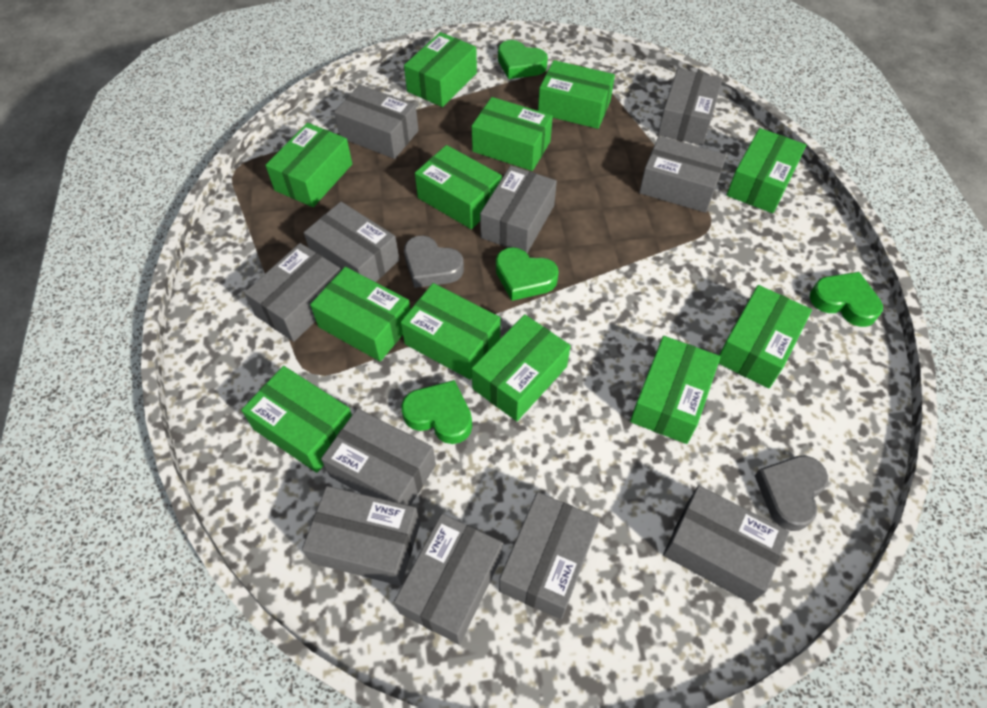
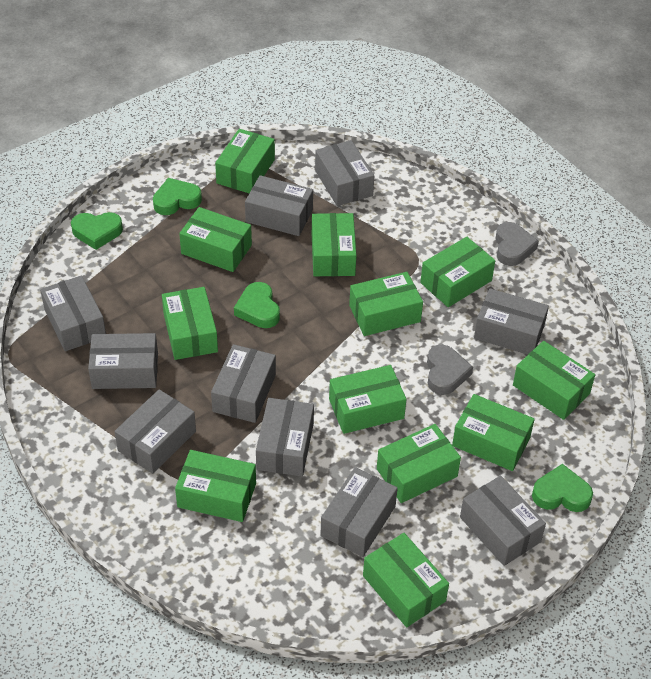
grey box: 11 -> 10

